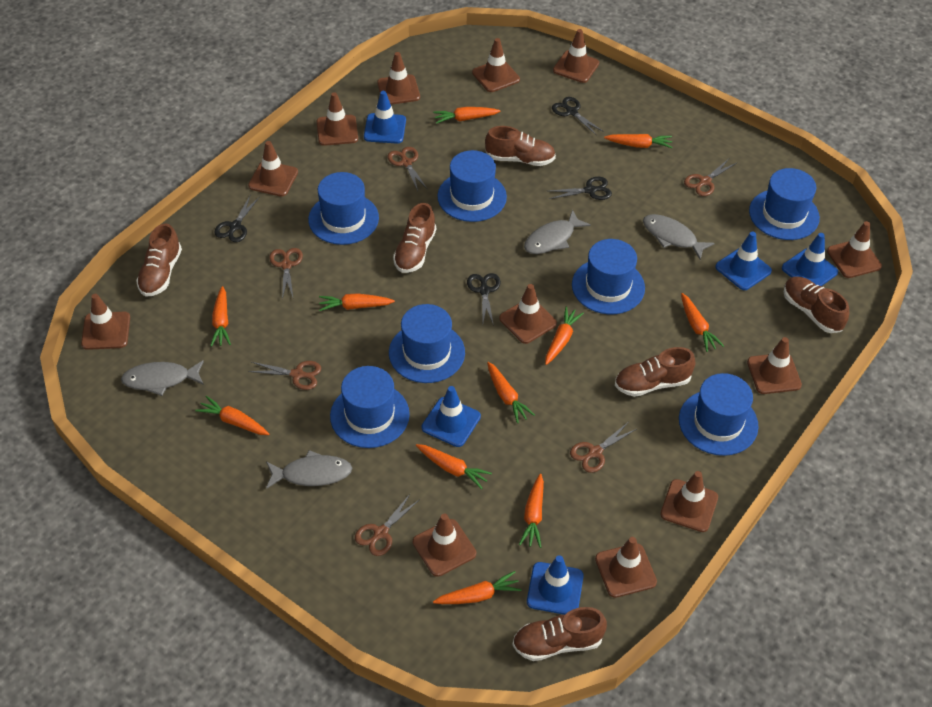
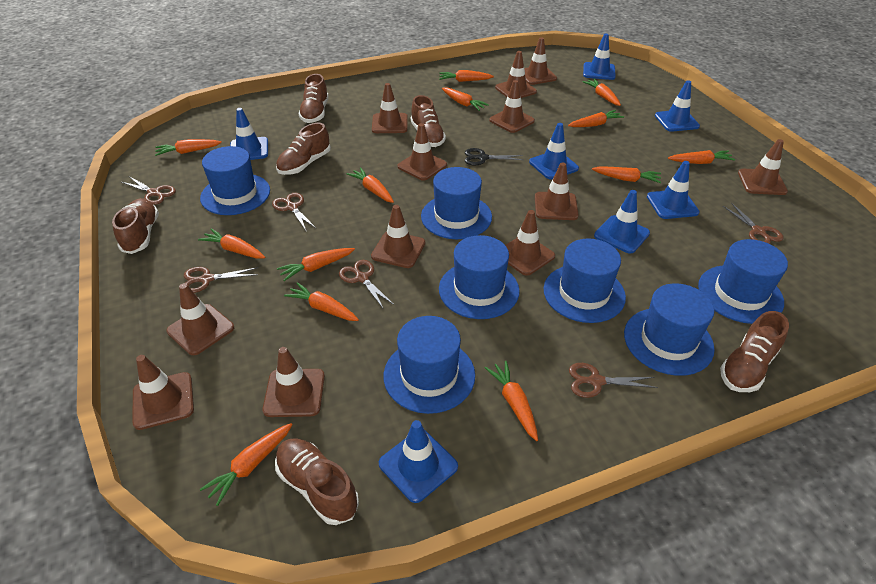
black scissors: 4 -> 1
blue traffic cone: 5 -> 7
grey fish: 4 -> 0
orange carrot: 11 -> 13

